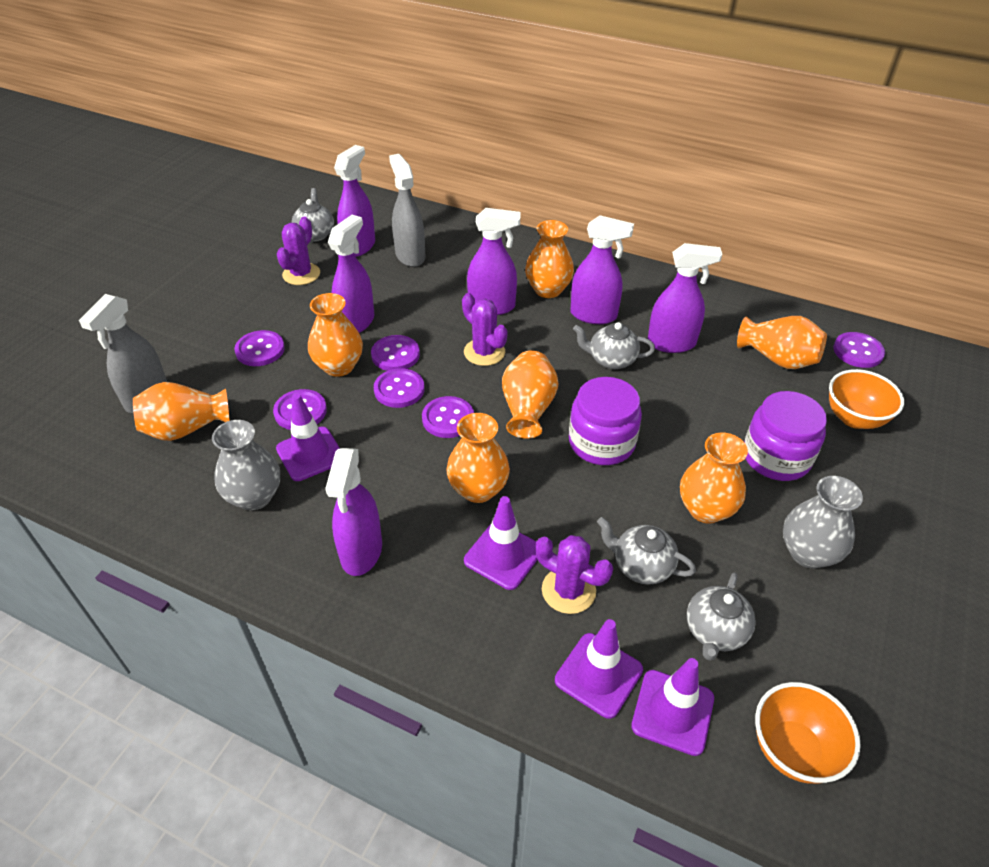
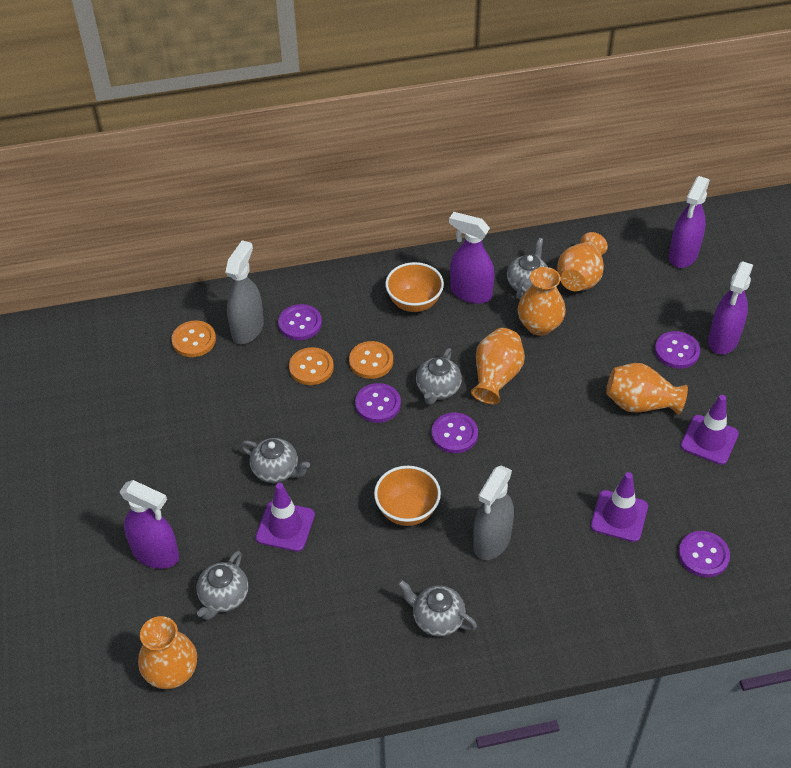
grey teapot: 4 -> 5
grey vase: 2 -> 0
orange button: 0 -> 3
orange vase: 7 -> 5
purple button: 6 -> 5
purple cactus: 3 -> 0
purple jar: 2 -> 0
purple spray bottle: 6 -> 4
purple traffic cone: 4 -> 3

